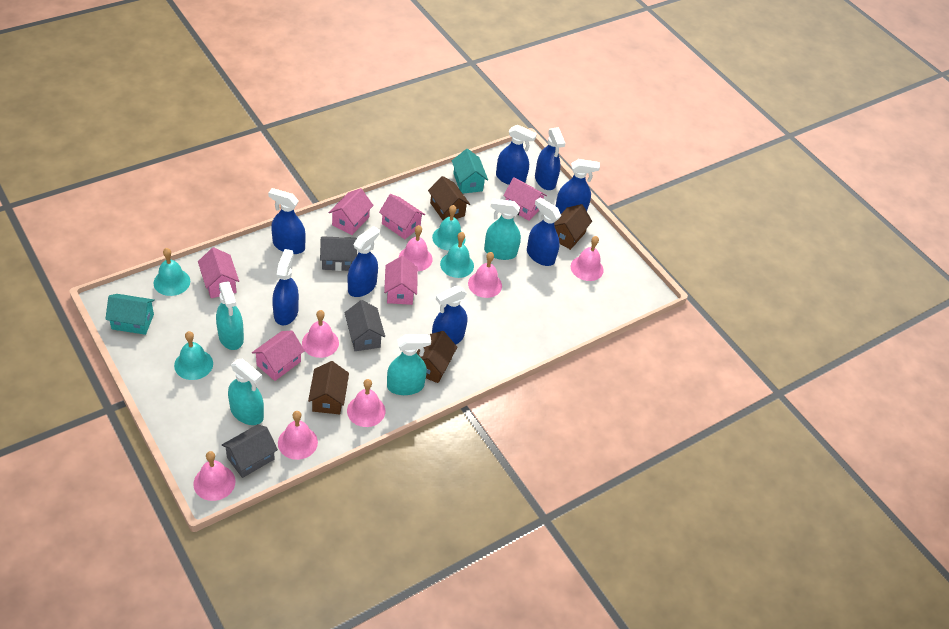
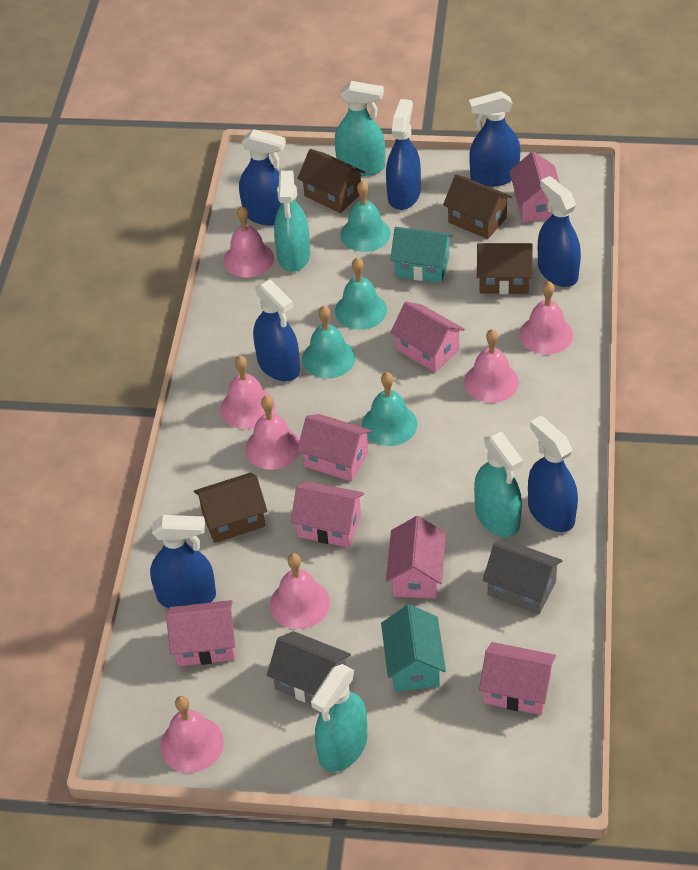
blue spray bottle: 8 -> 7
grey house: 3 -> 2
pink house: 6 -> 7

